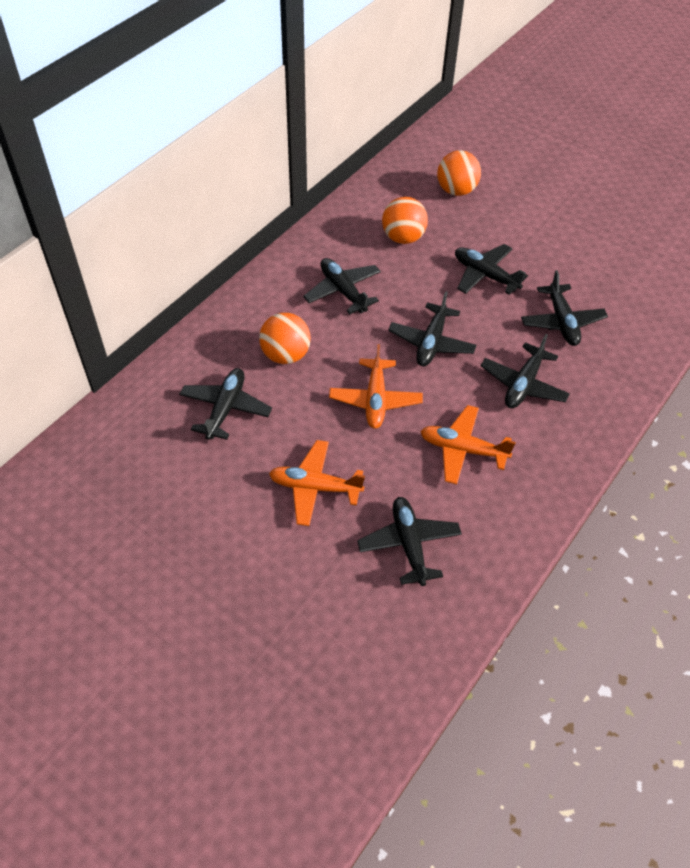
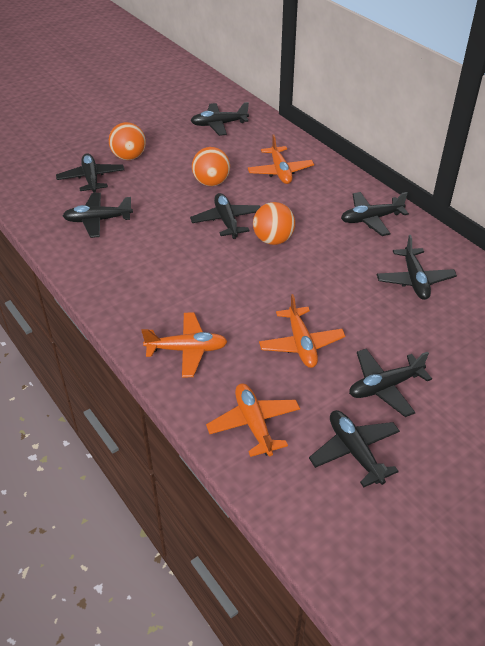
black plane: 7 -> 8
orange plane: 3 -> 4

